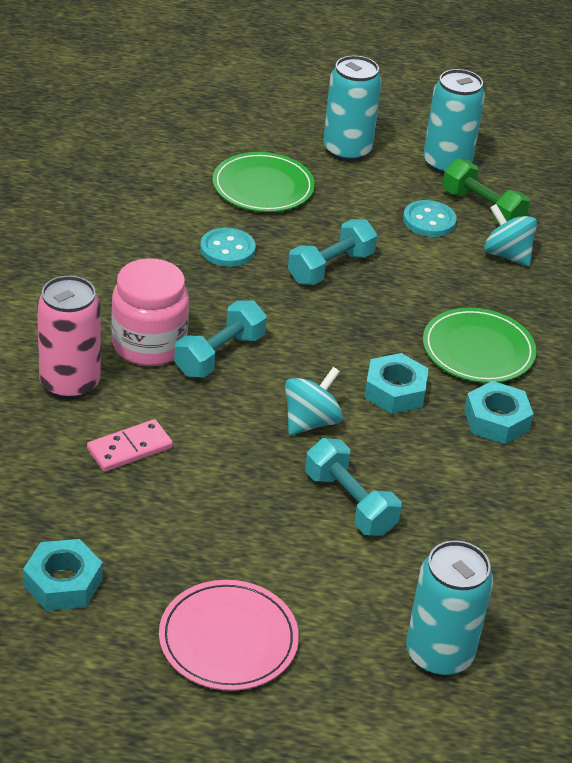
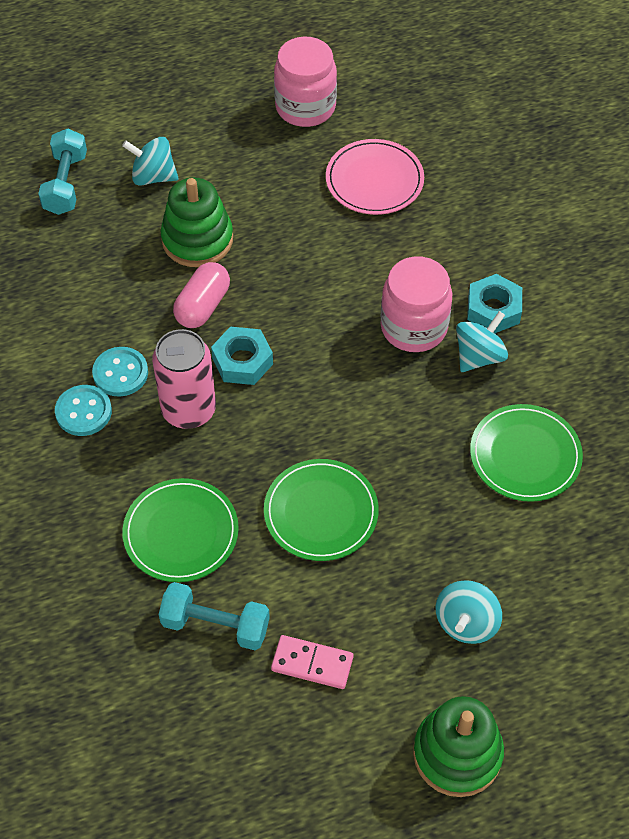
green dumbbell: 1 -> 0
green plate: 2 -> 3
green stacking toy: 0 -> 2
pink capsule: 0 -> 1
pink jar: 1 -> 2
turquoise can: 3 -> 0
turquoise dumbbell: 3 -> 2
turquoise nut: 3 -> 2
turquoise spinning top: 2 -> 3

